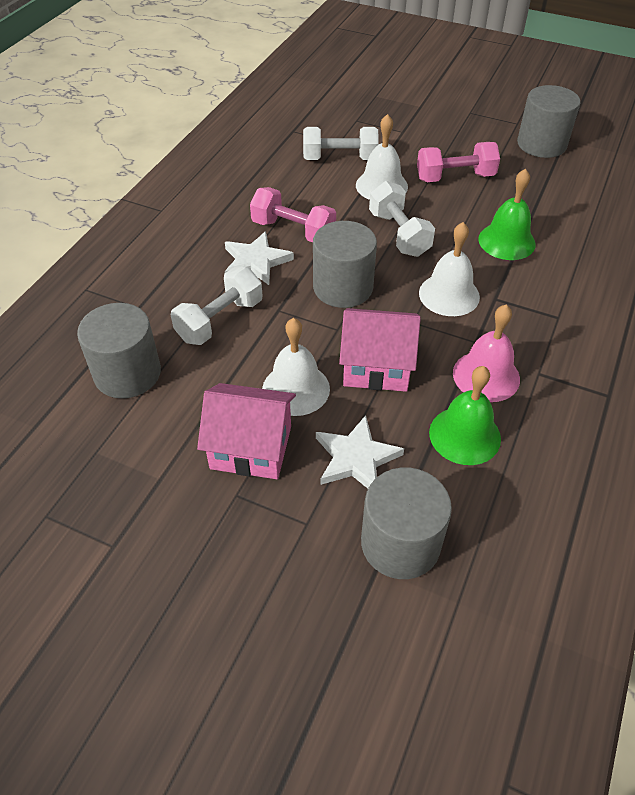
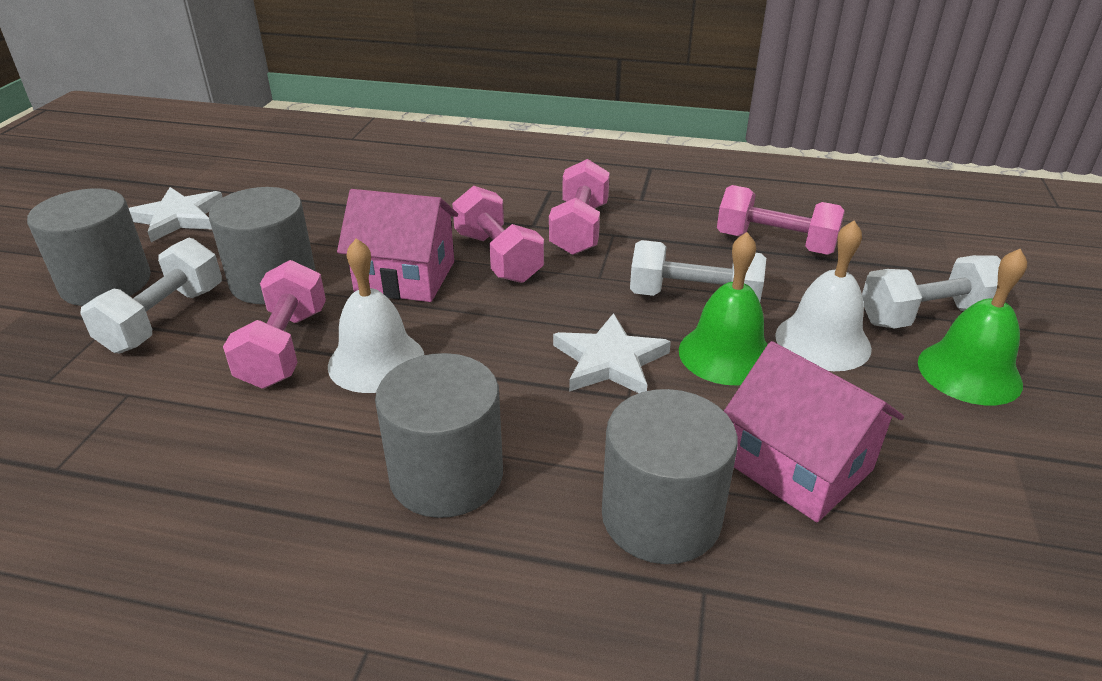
pink bell: 1 -> 0
pink dumbbell: 2 -> 4
white bell: 3 -> 2

